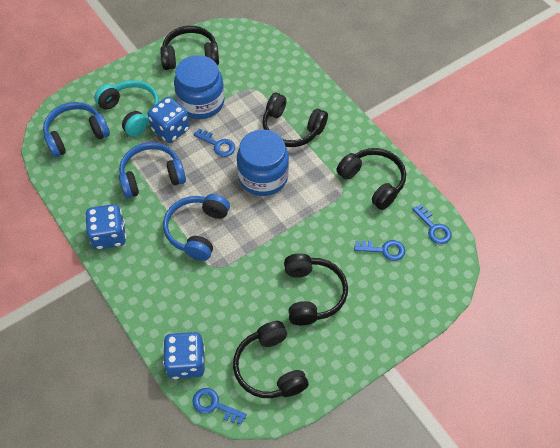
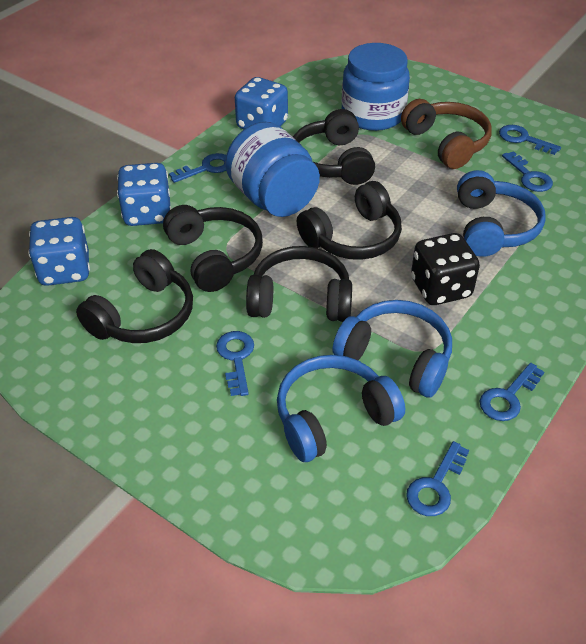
black dice: 0 -> 1
blue key: 4 -> 6
brown headphones: 0 -> 1
turquoise headphones: 1 -> 0

